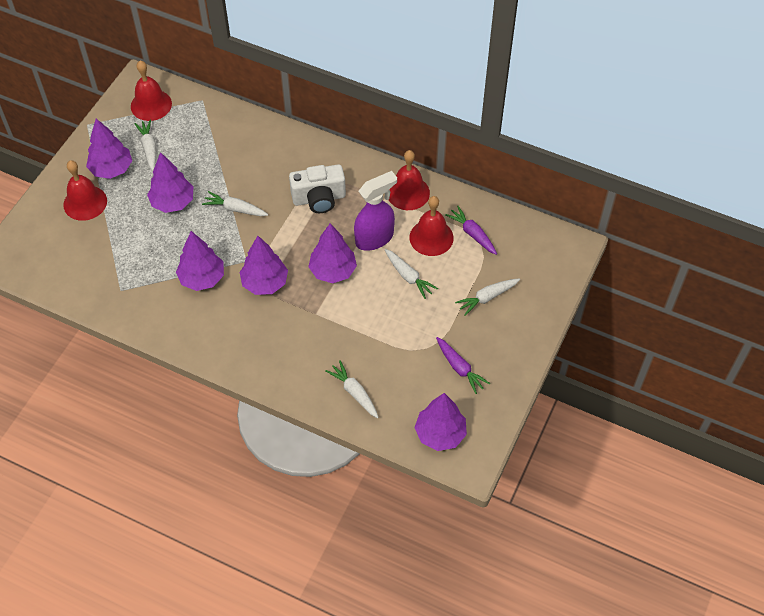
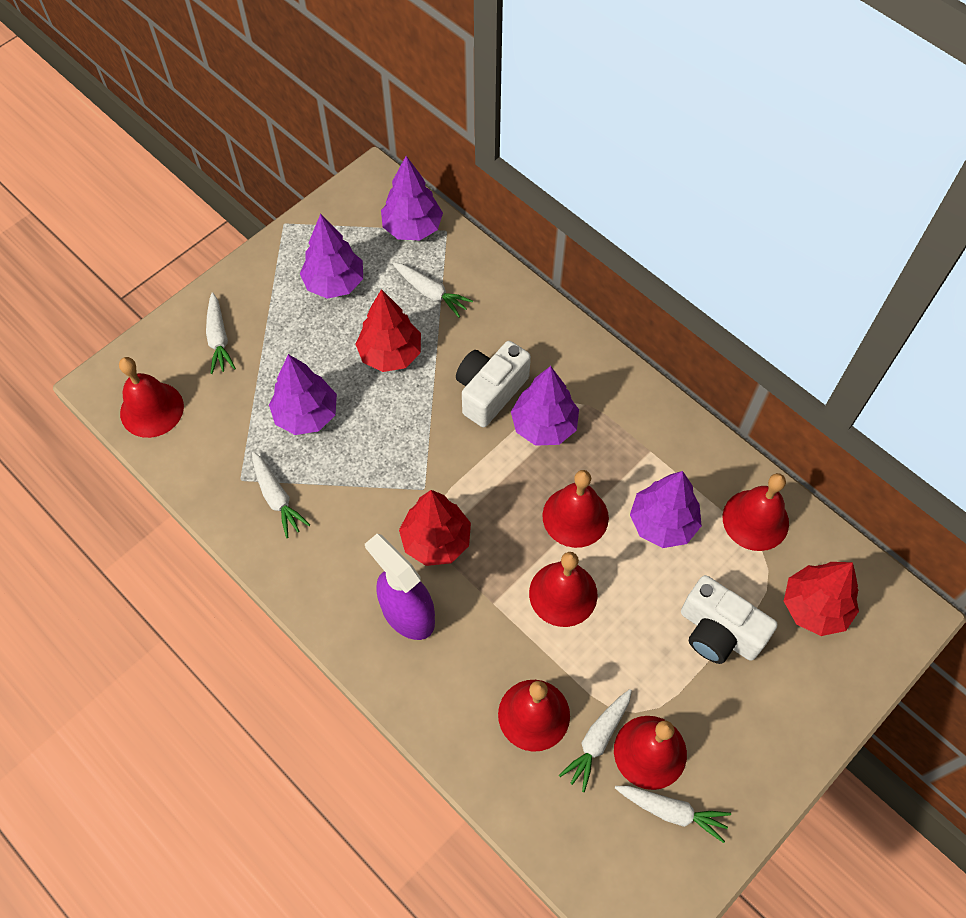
purple carrot: 2 -> 0
purple tree: 6 -> 5
red bell: 4 -> 6
red tree: 0 -> 3
white camera: 1 -> 2

